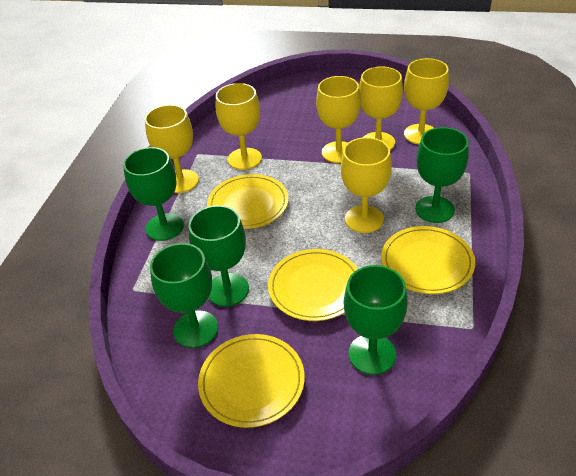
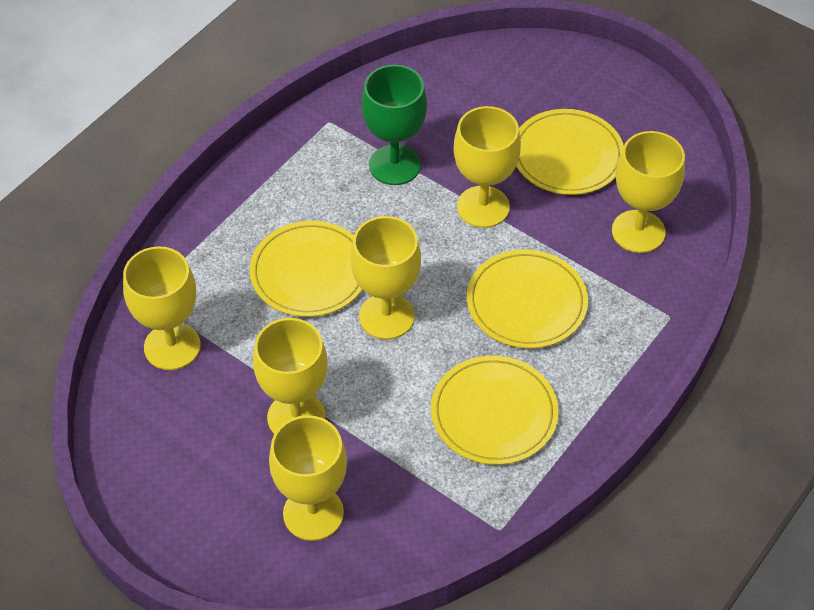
green goblet: 5 -> 1

